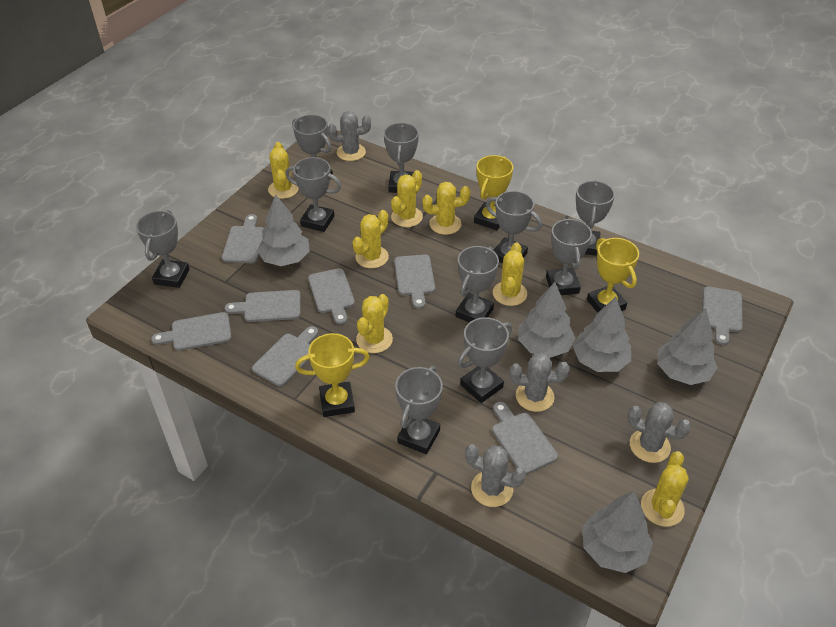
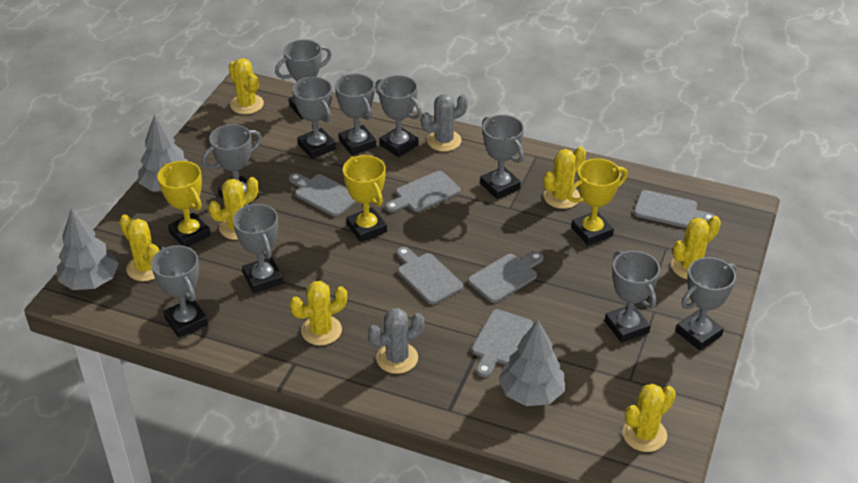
grey cactus: 4 -> 2
grey cutting board: 8 -> 6
grey tree: 5 -> 3

